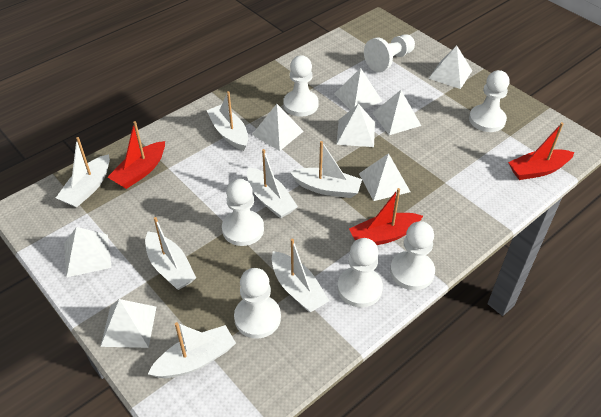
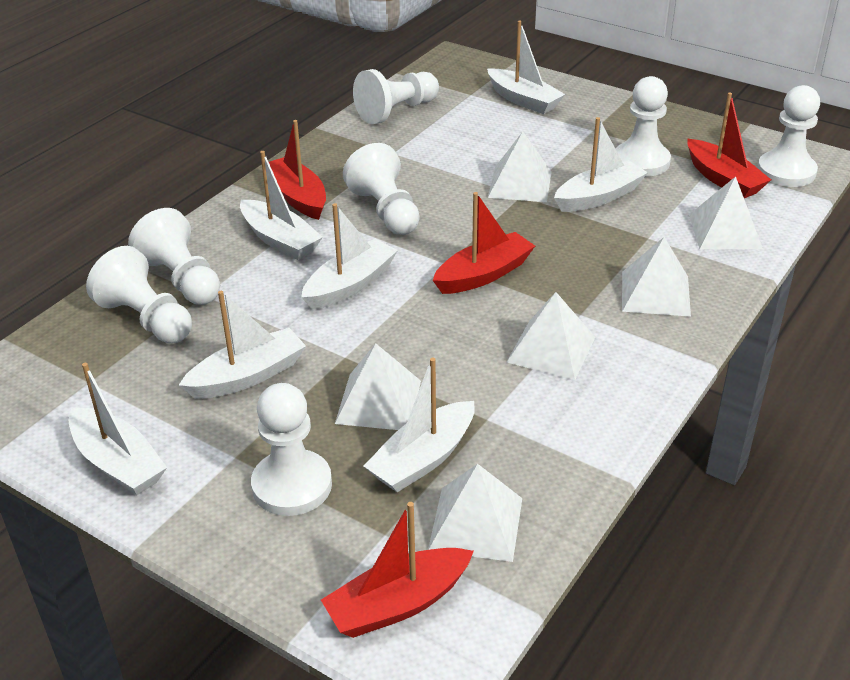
red boat: 3 -> 4
white pyramid: 8 -> 6

